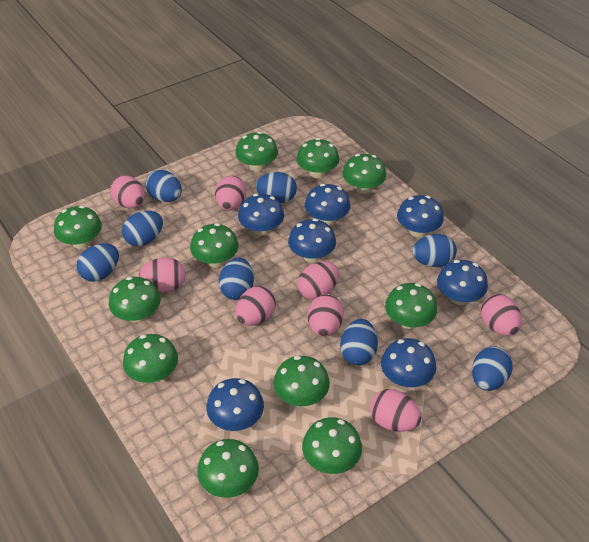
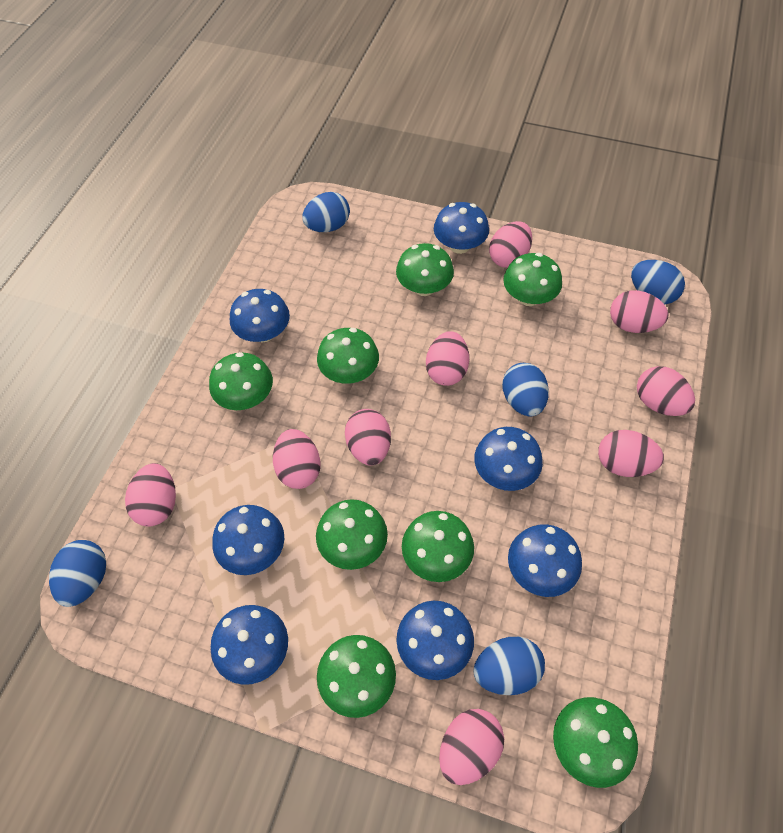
blue egg: 8 -> 5
green mushroom: 11 -> 8
pink egg: 8 -> 9

